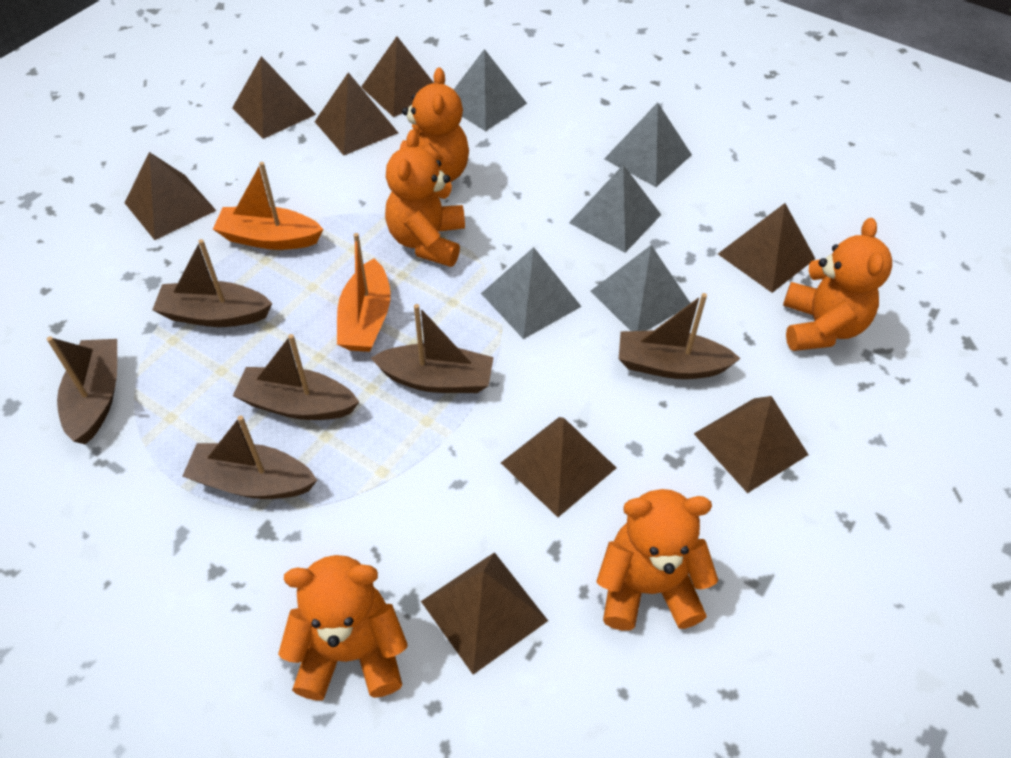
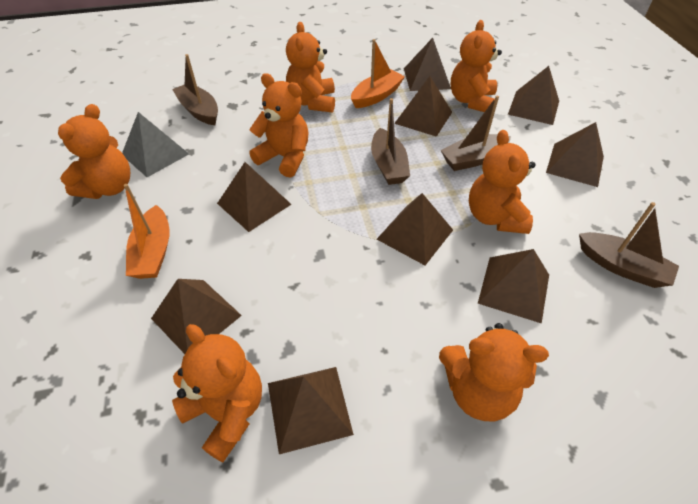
brown boat: 6 -> 4
brown pyramid: 8 -> 9
grey pyramid: 5 -> 1
orange teddy bear: 5 -> 7

